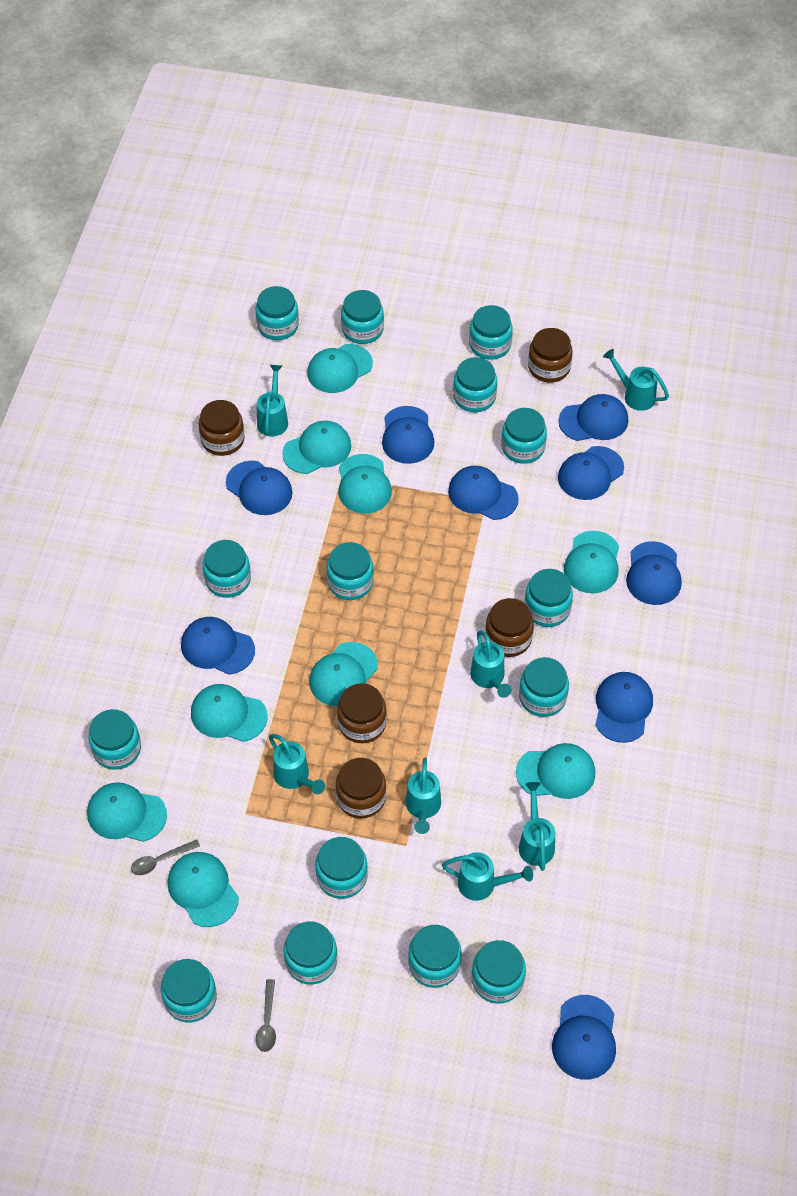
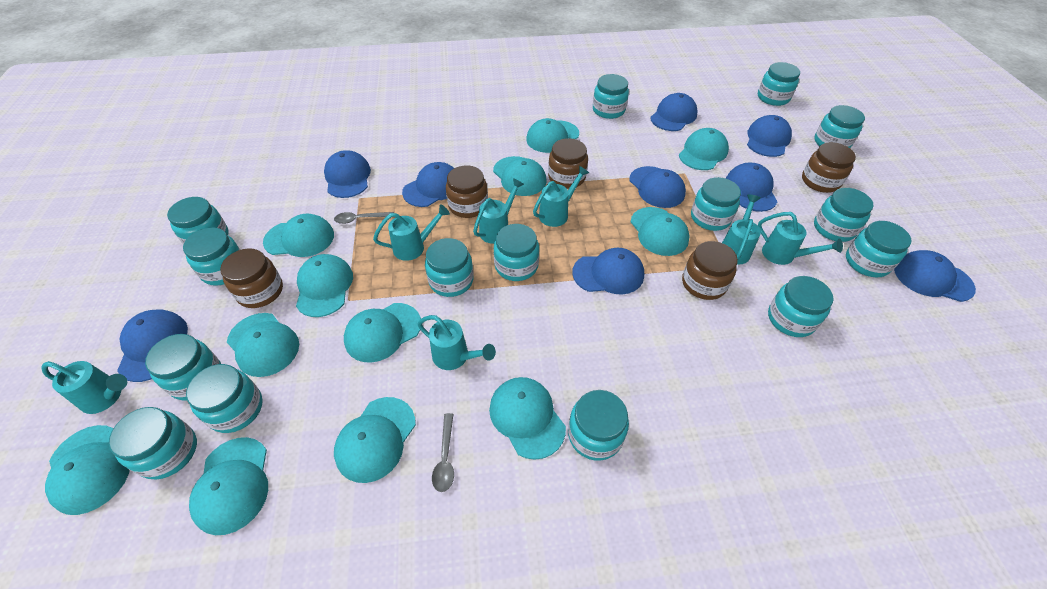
turquoise cap: 9 -> 12

